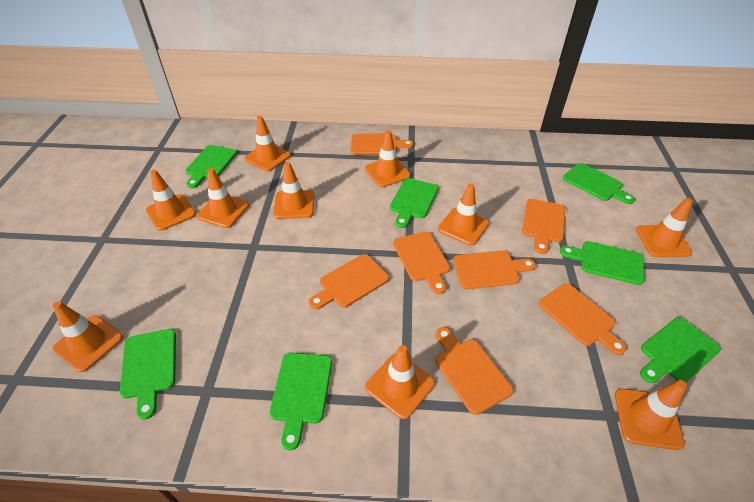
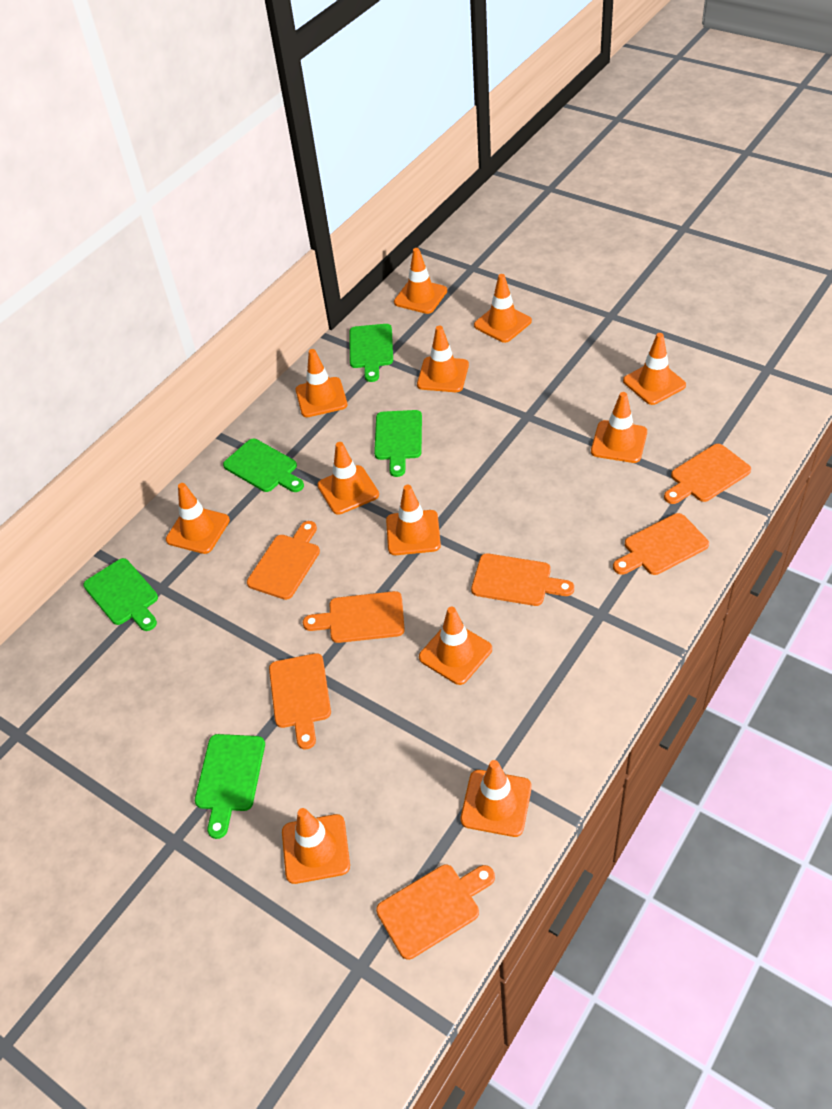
green cutting board: 7 -> 5
orange traffic cone: 10 -> 12

